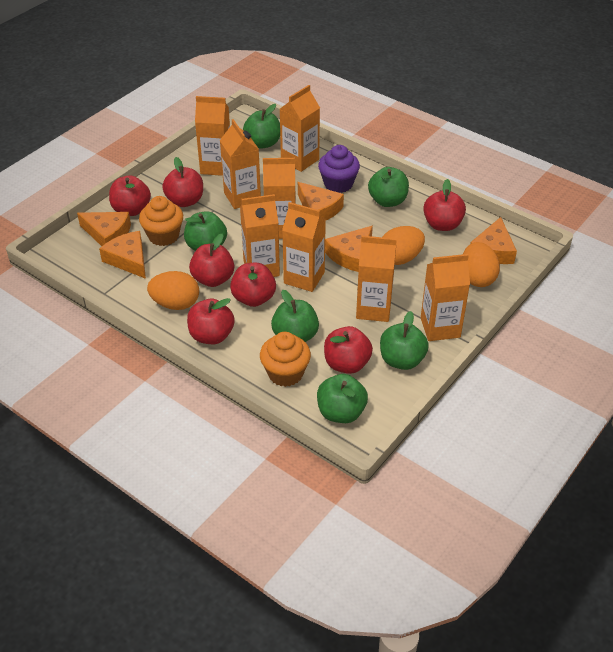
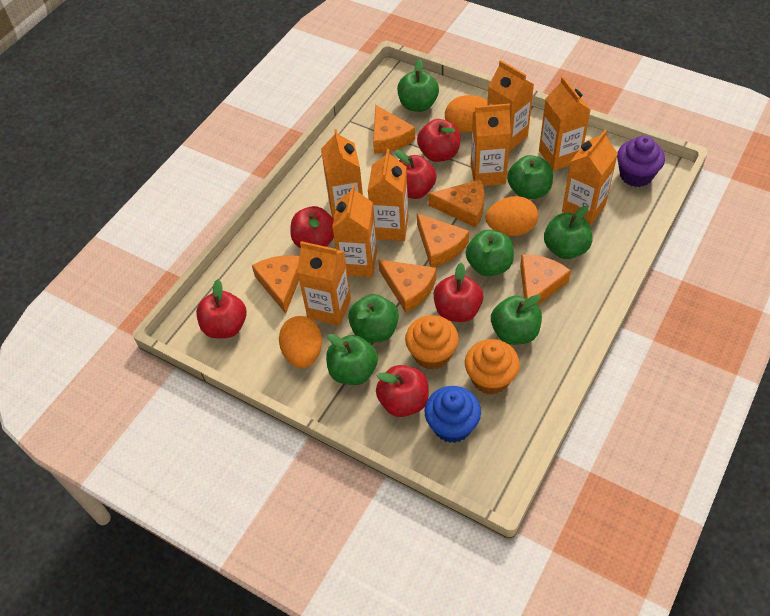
blue cupcake: 0 -> 1
green apple: 6 -> 7
orange cheese: 5 -> 6
red apple: 7 -> 6

